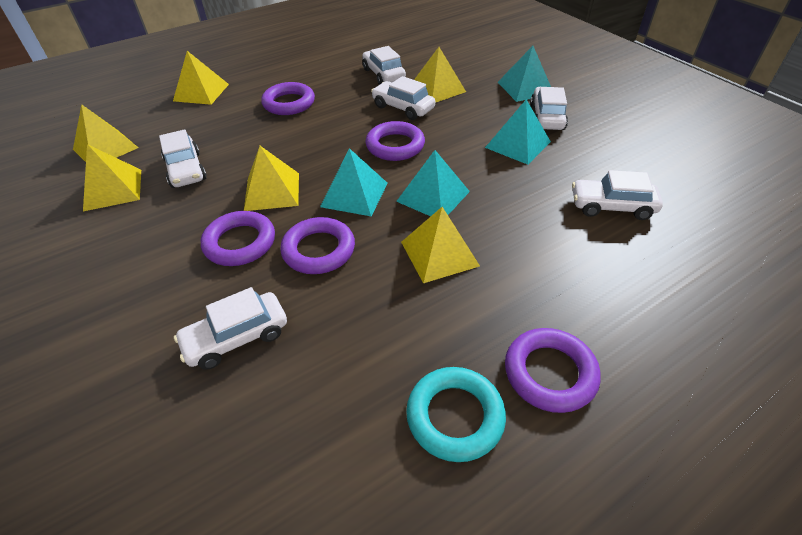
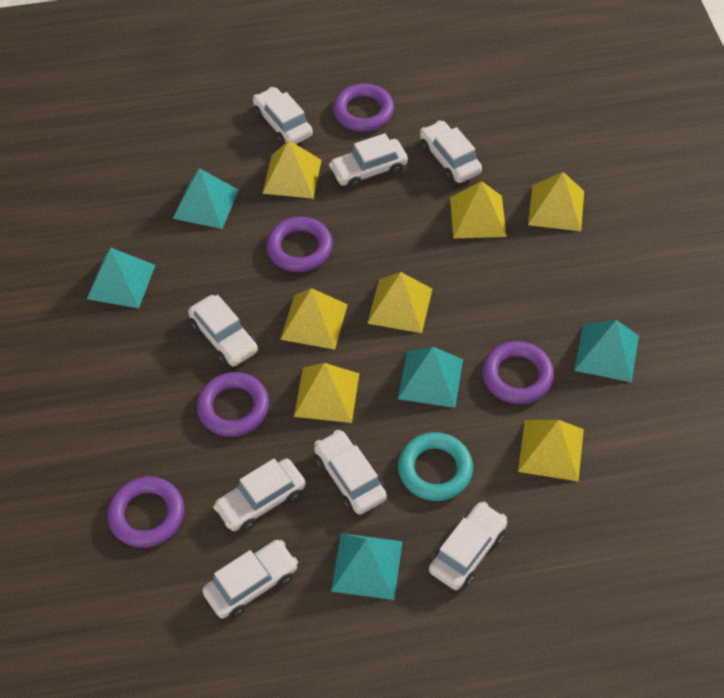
turquoise pyramid: 4 -> 5
white car: 6 -> 8
yellow pyramid: 6 -> 7

